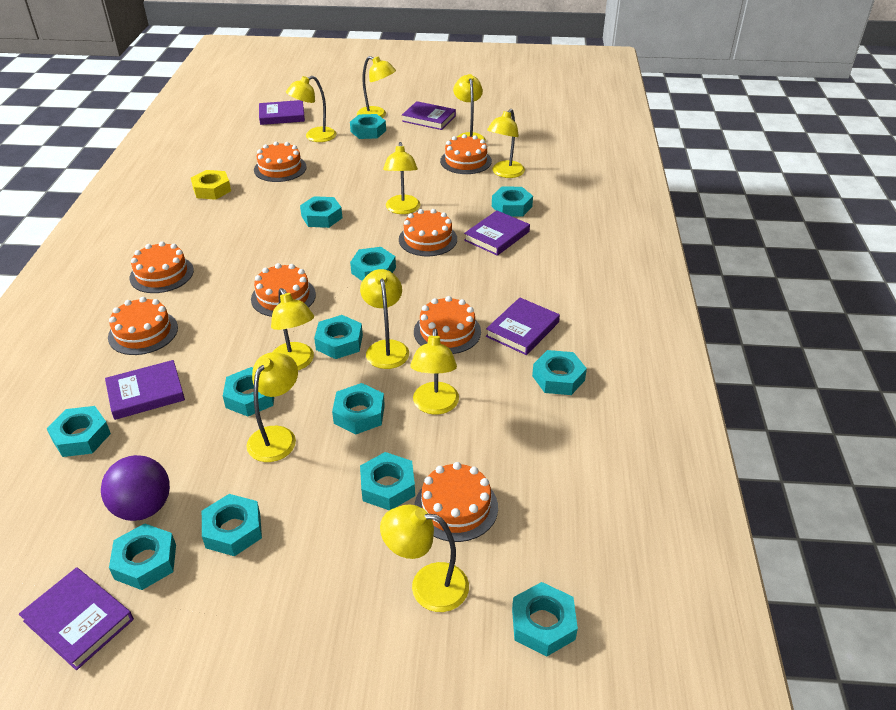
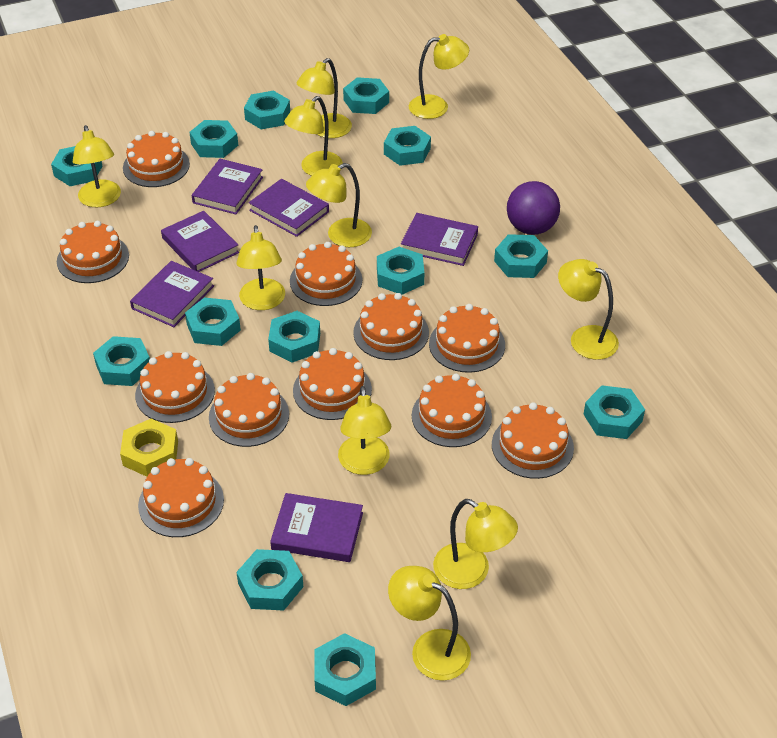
orange cake: 8 -> 11

